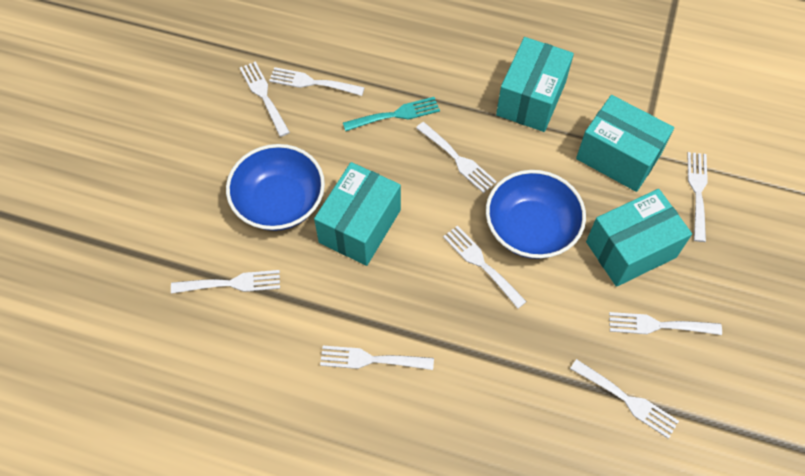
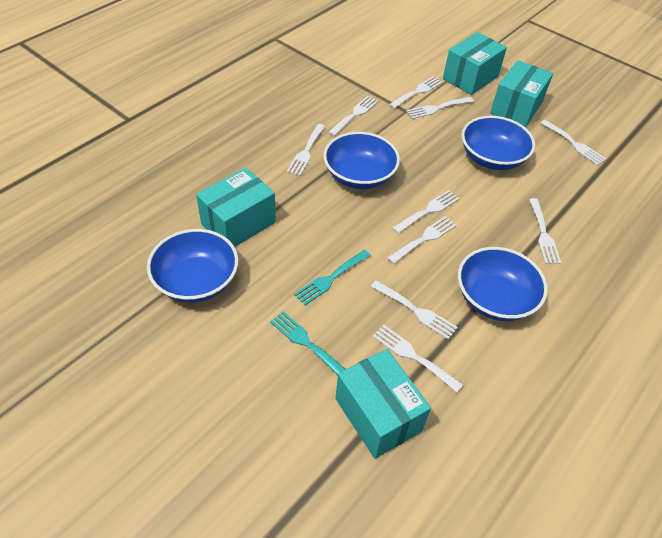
blue bowl: 2 -> 4
turquoise fork: 1 -> 2
white fork: 9 -> 10

